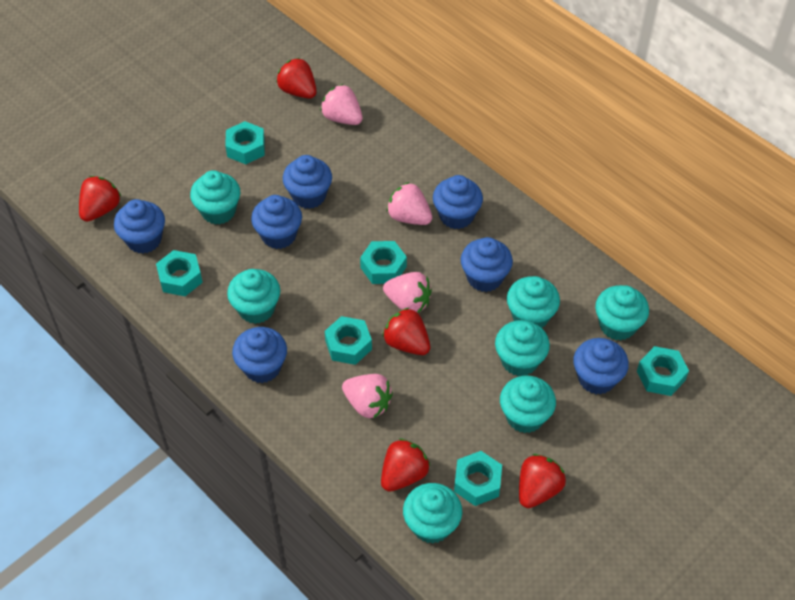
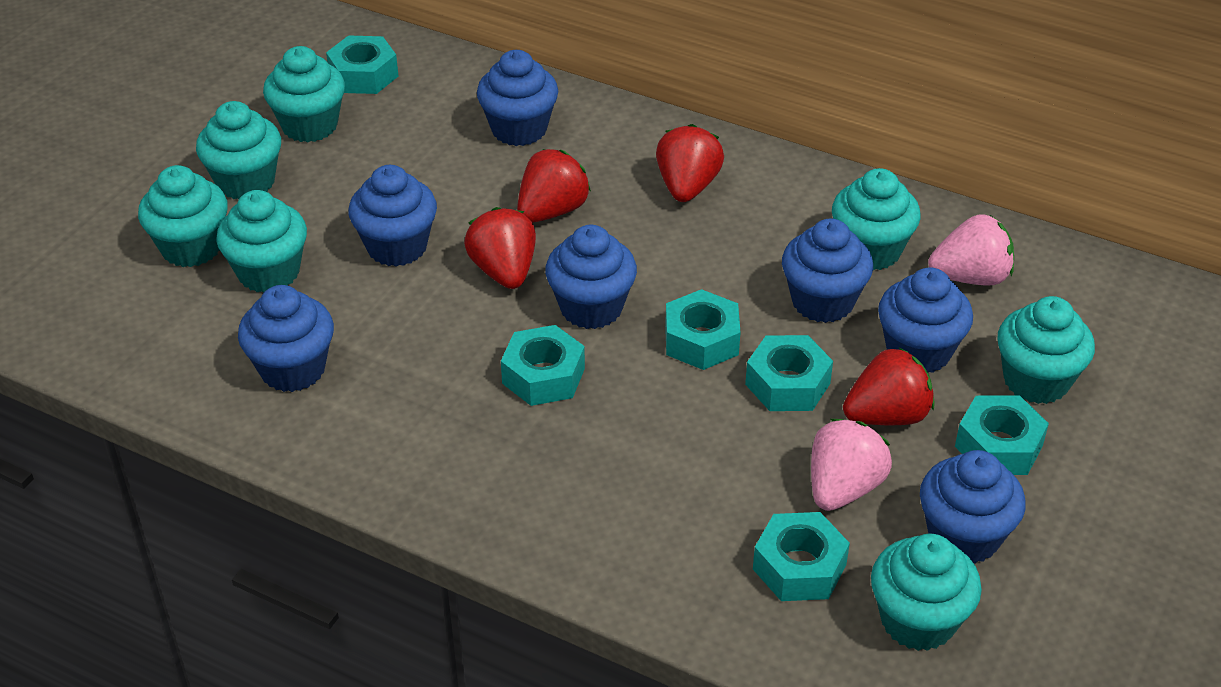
pink strawberry: 4 -> 2
red strawberry: 5 -> 4

